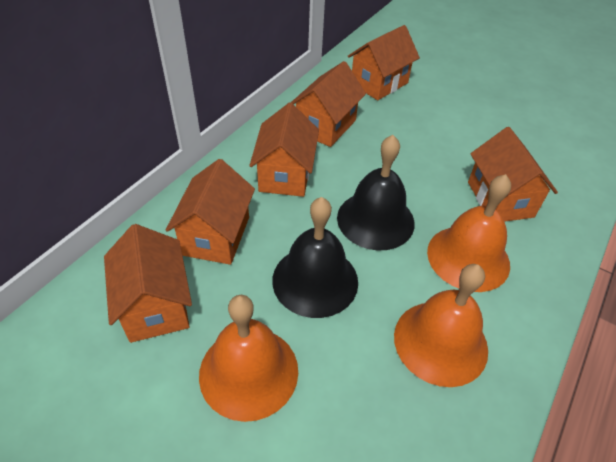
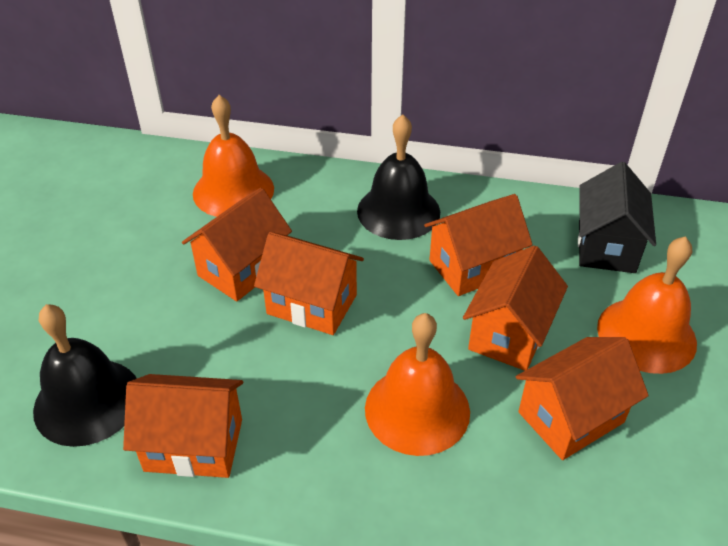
black house: 0 -> 1

